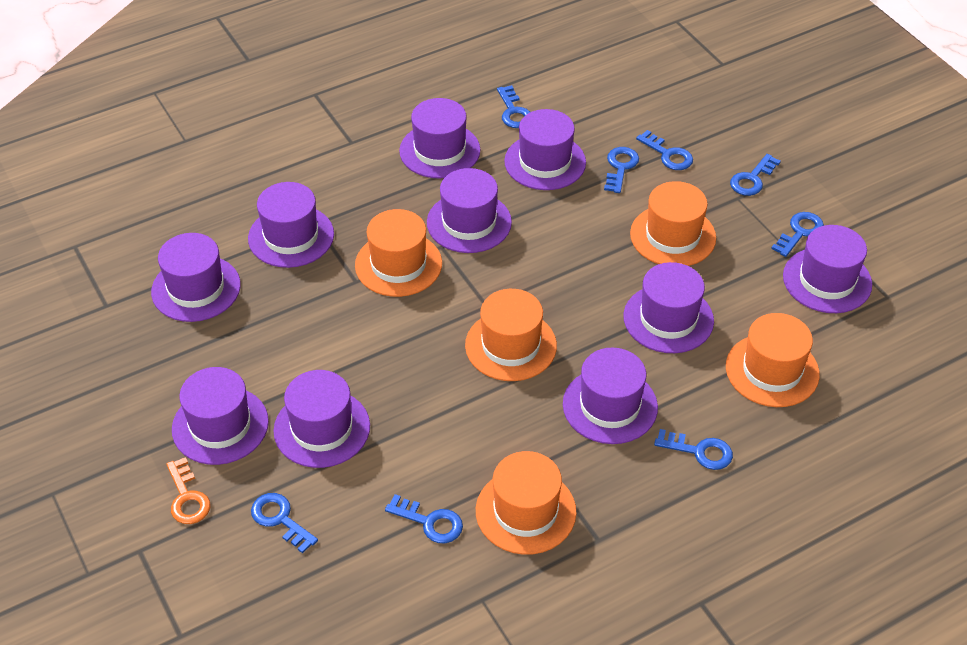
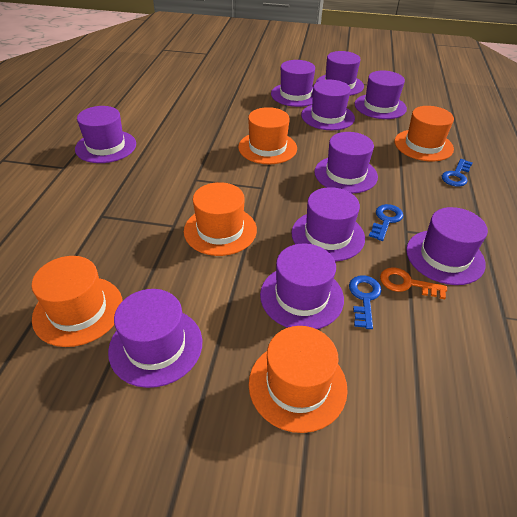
blue key: 8 -> 3

